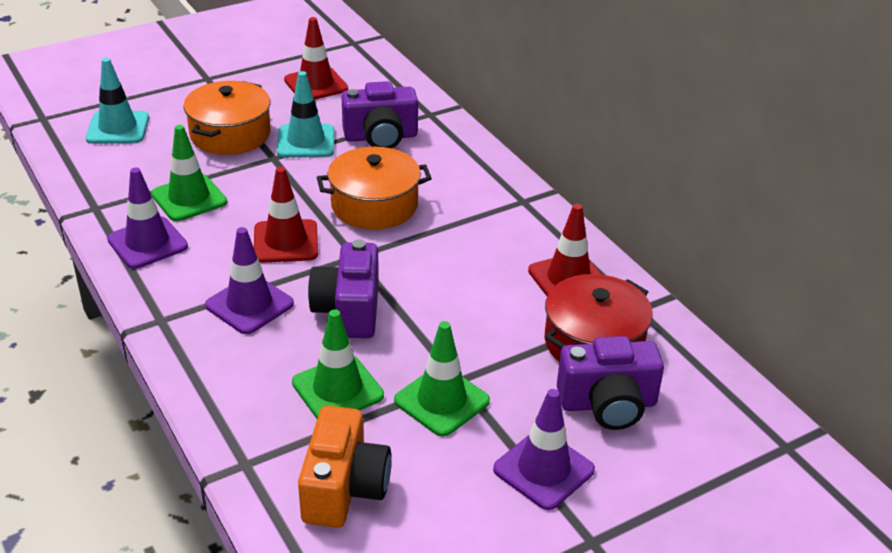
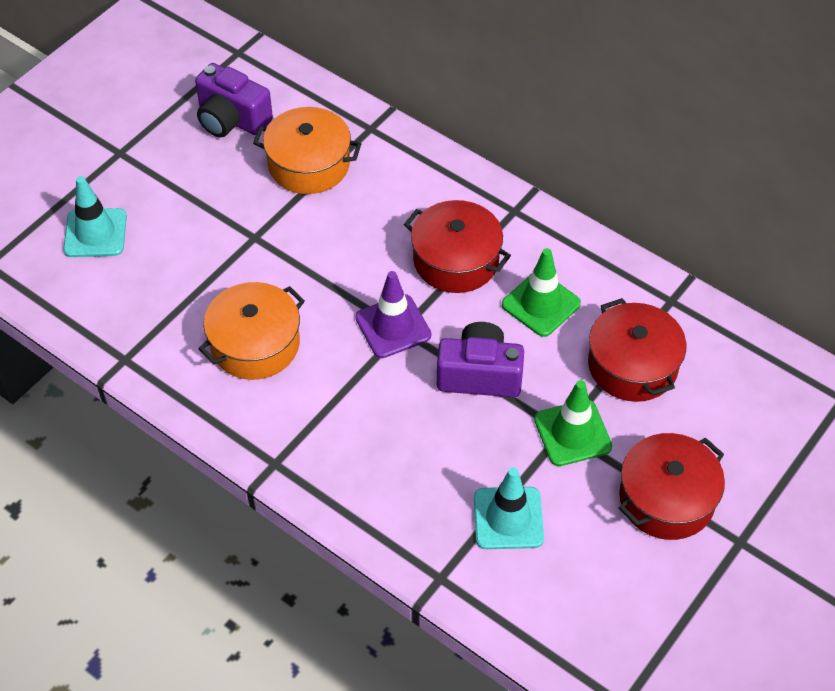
green traffic cone: 3 -> 2
orange camera: 1 -> 0
purple camera: 3 -> 2
purple traffic cone: 3 -> 1
red pot: 1 -> 3
red traffic cone: 3 -> 0

